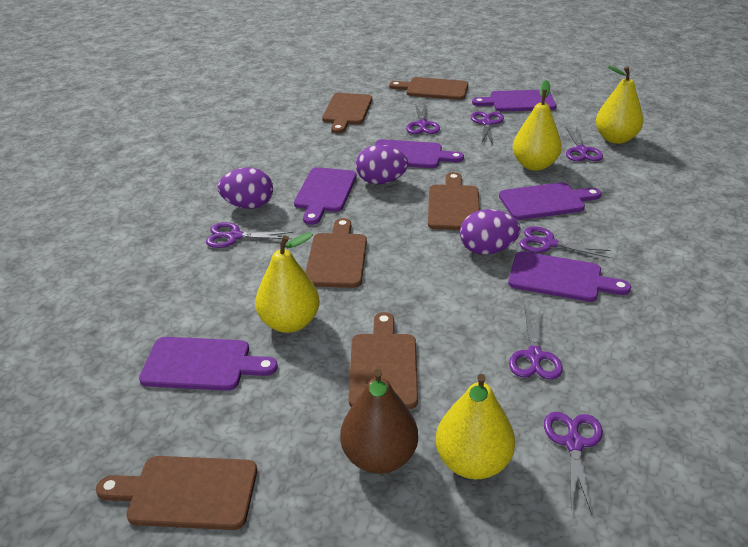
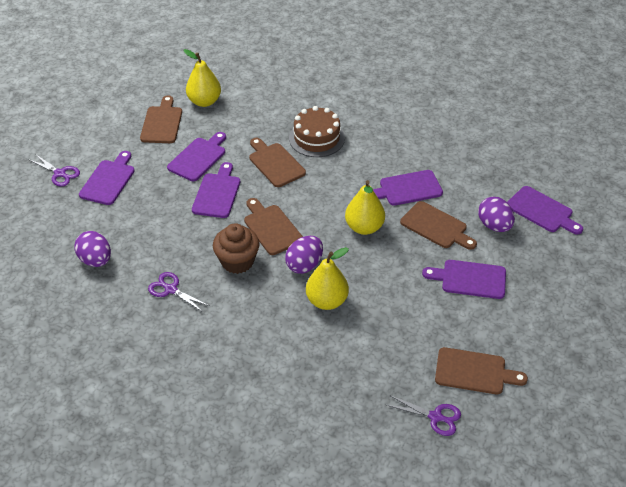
brown cake: 0 -> 1
brown cupcake: 0 -> 1
brown cutting board: 6 -> 5
brown pear: 1 -> 0
purple scissors: 7 -> 3
yellow pear: 4 -> 3

